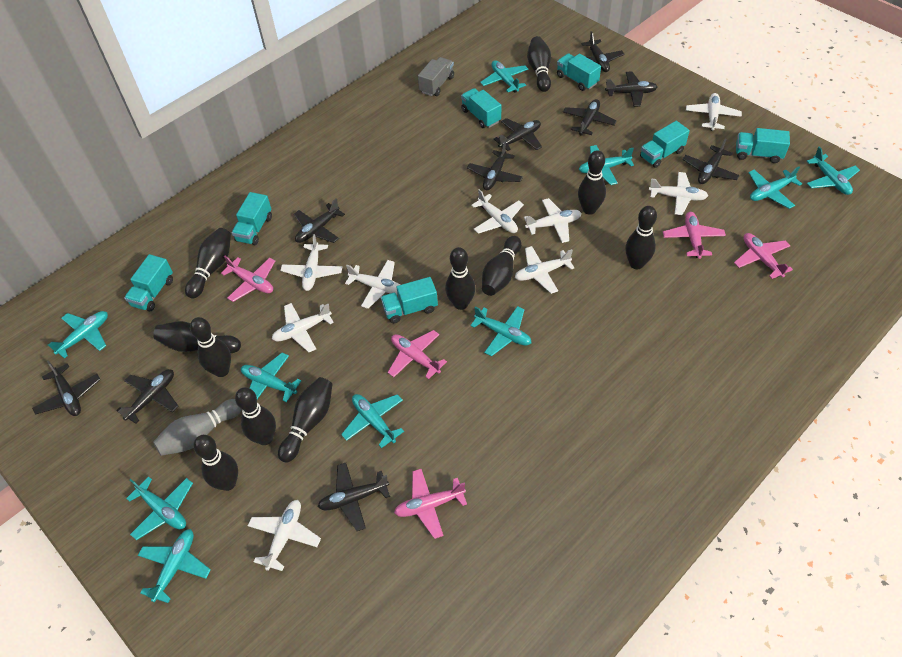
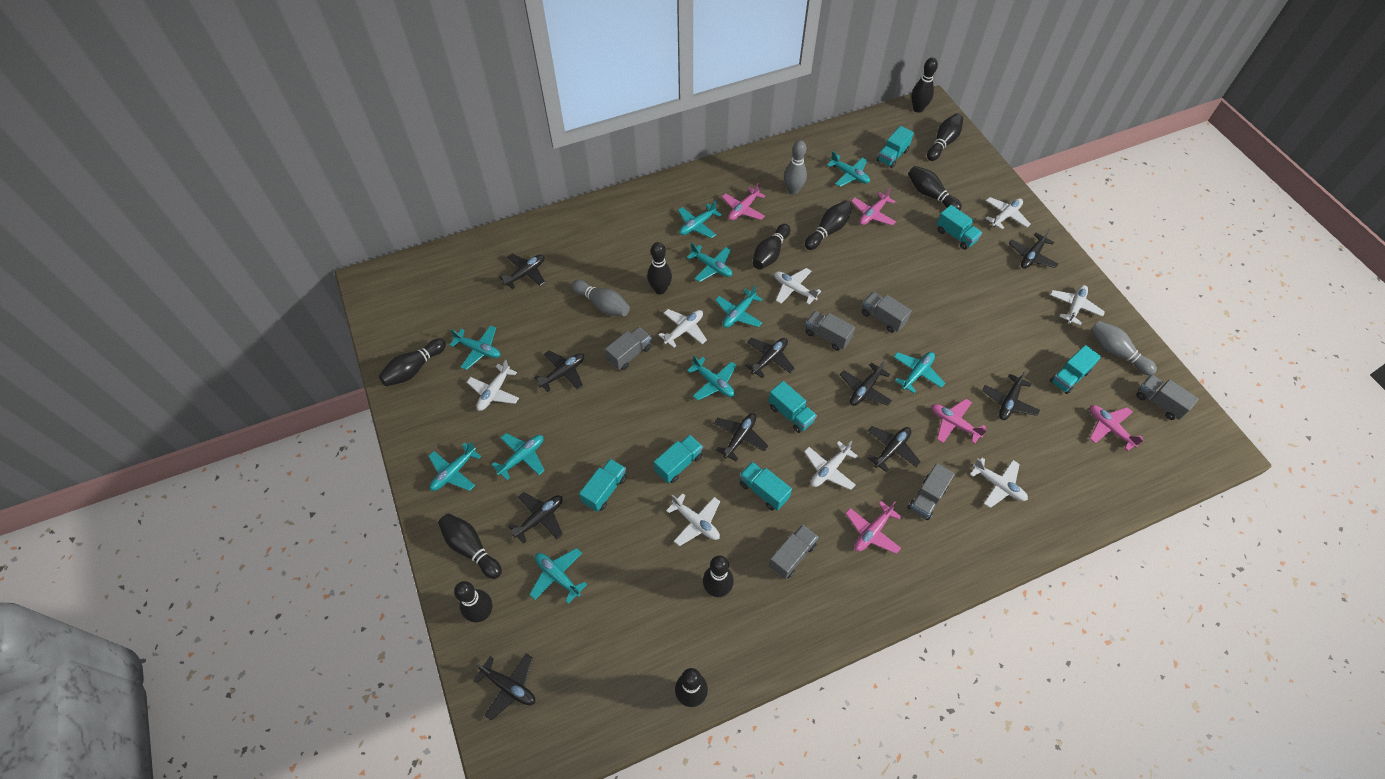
grey bowling pin: 1 -> 3
grey truck: 1 -> 6
white plane: 9 -> 8

